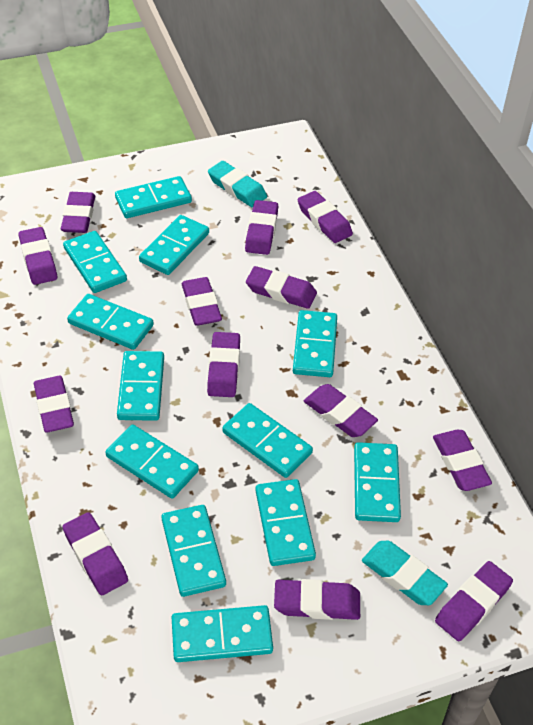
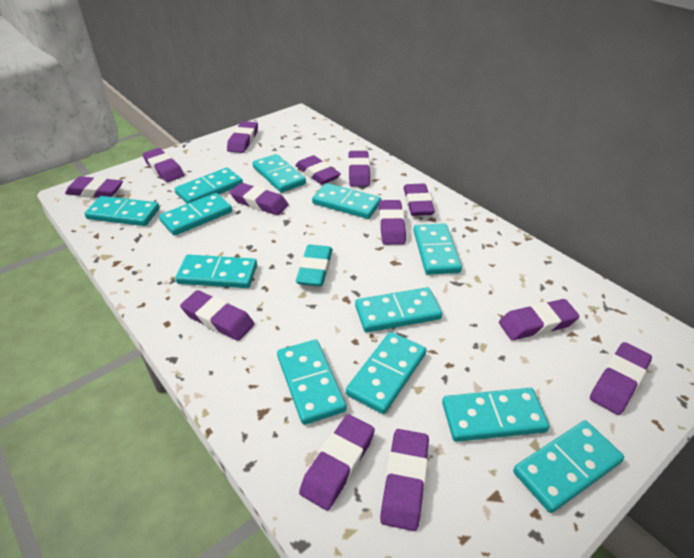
turquoise eraser: 2 -> 1

